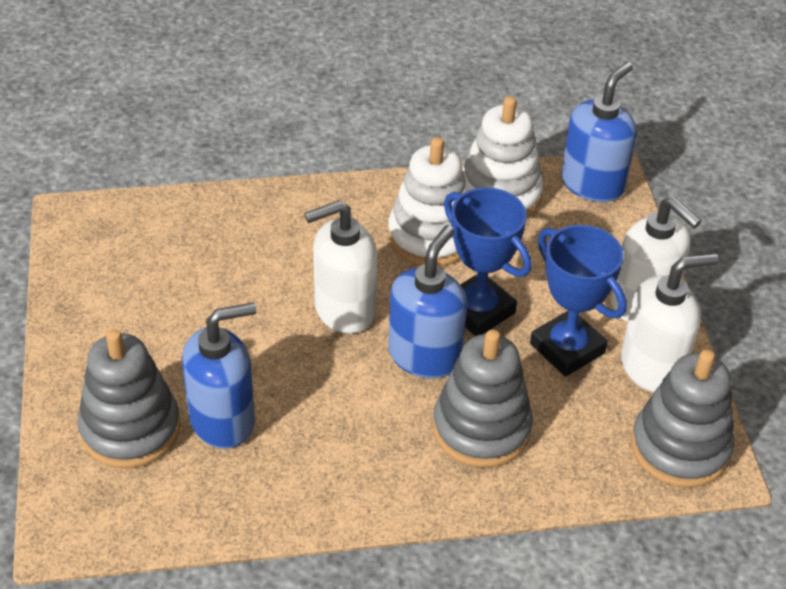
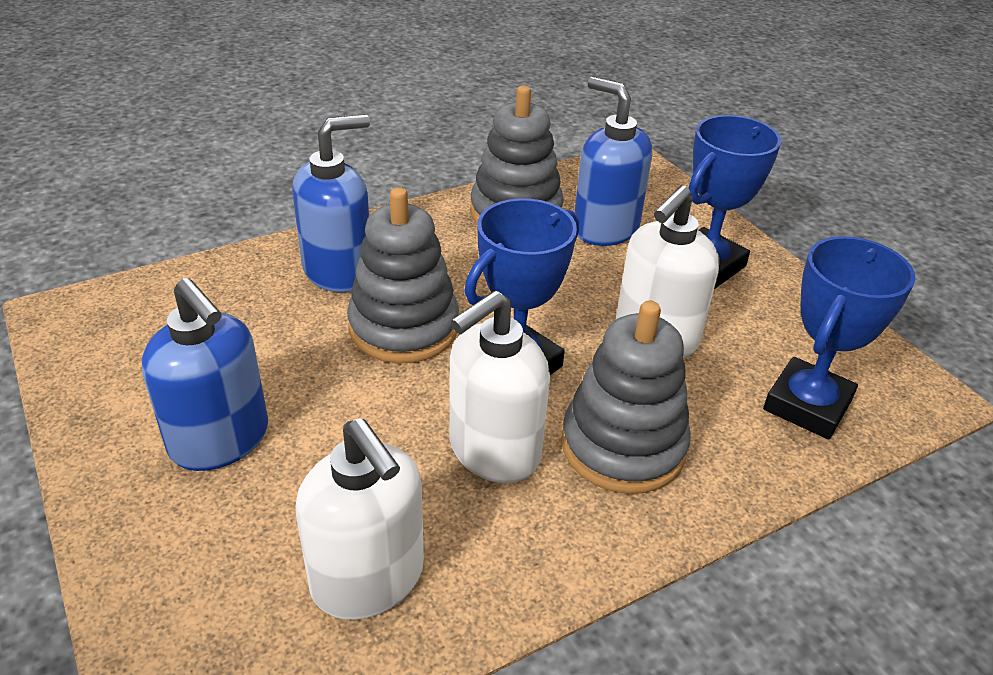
blue trophy: 2 -> 3
white stacking toy: 2 -> 0

